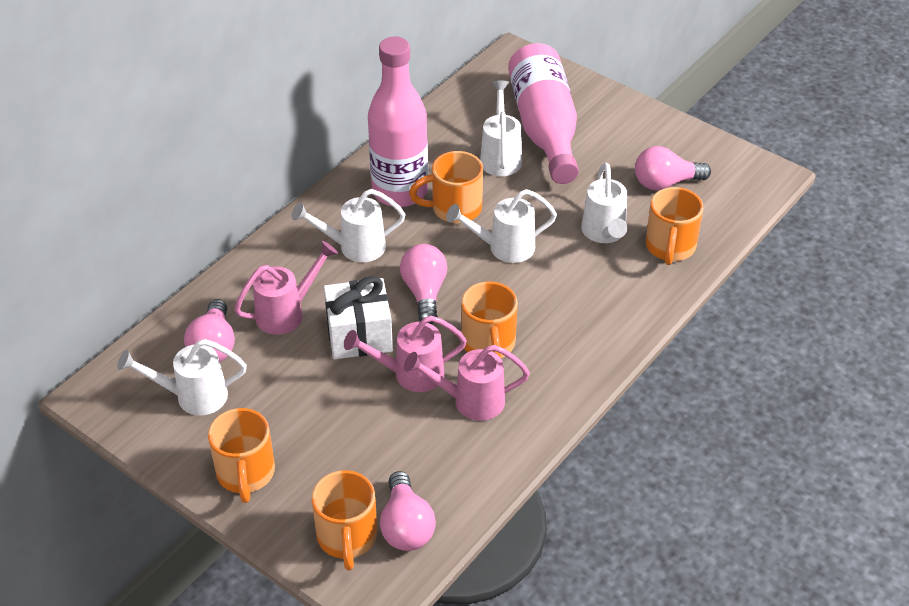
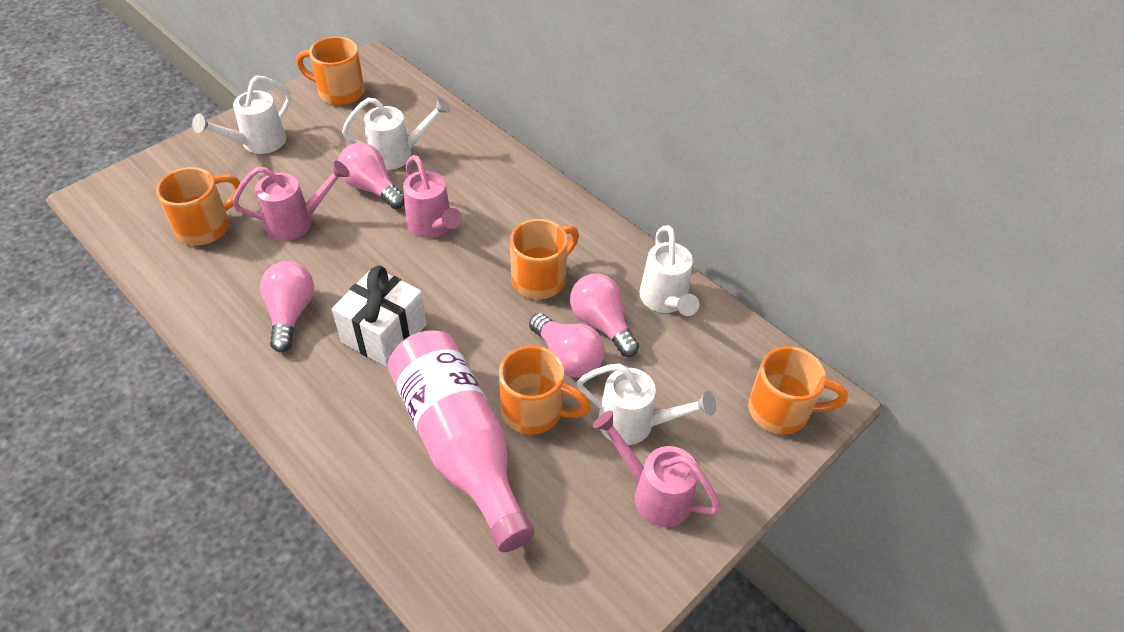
pink bottle: 2 -> 1
white watering can: 5 -> 4

